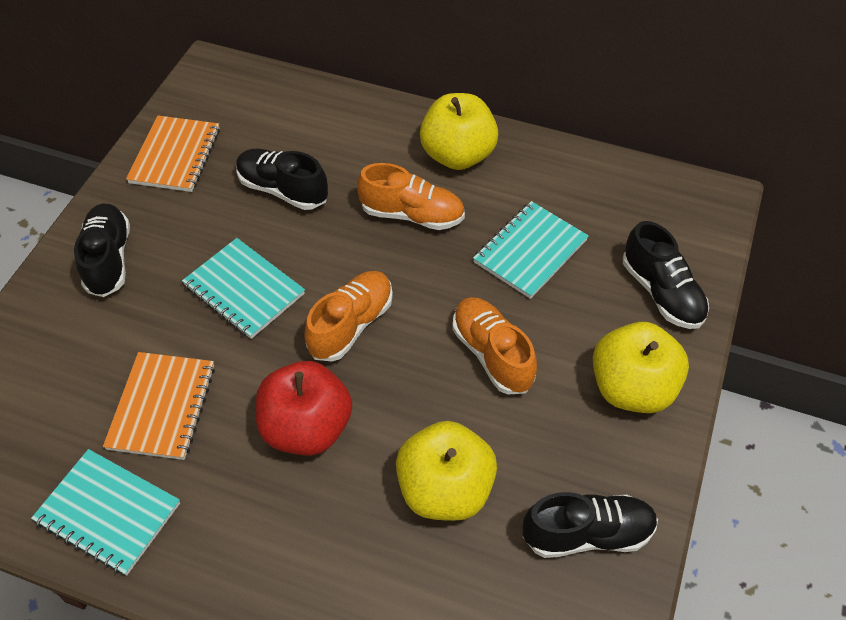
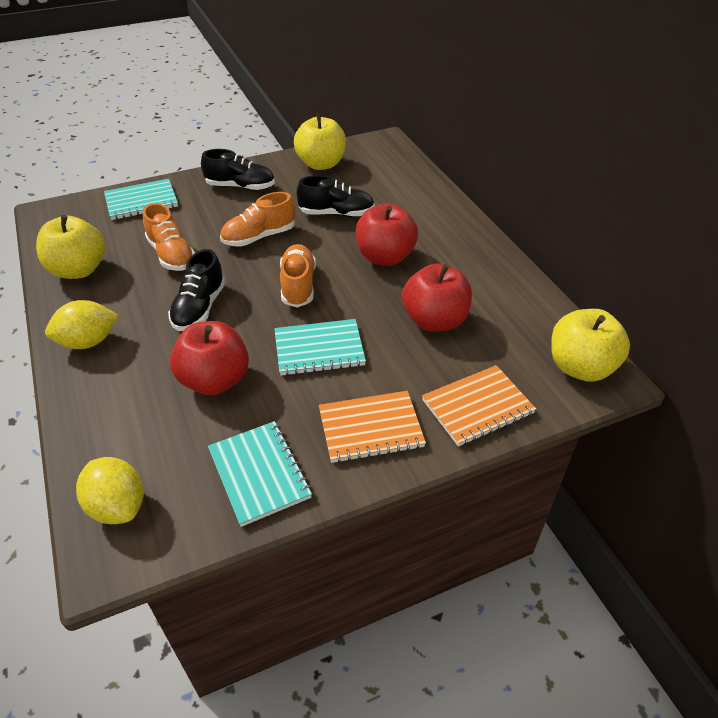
black shoe: 4 -> 3
red apple: 1 -> 3
yellow lemon: 0 -> 2

